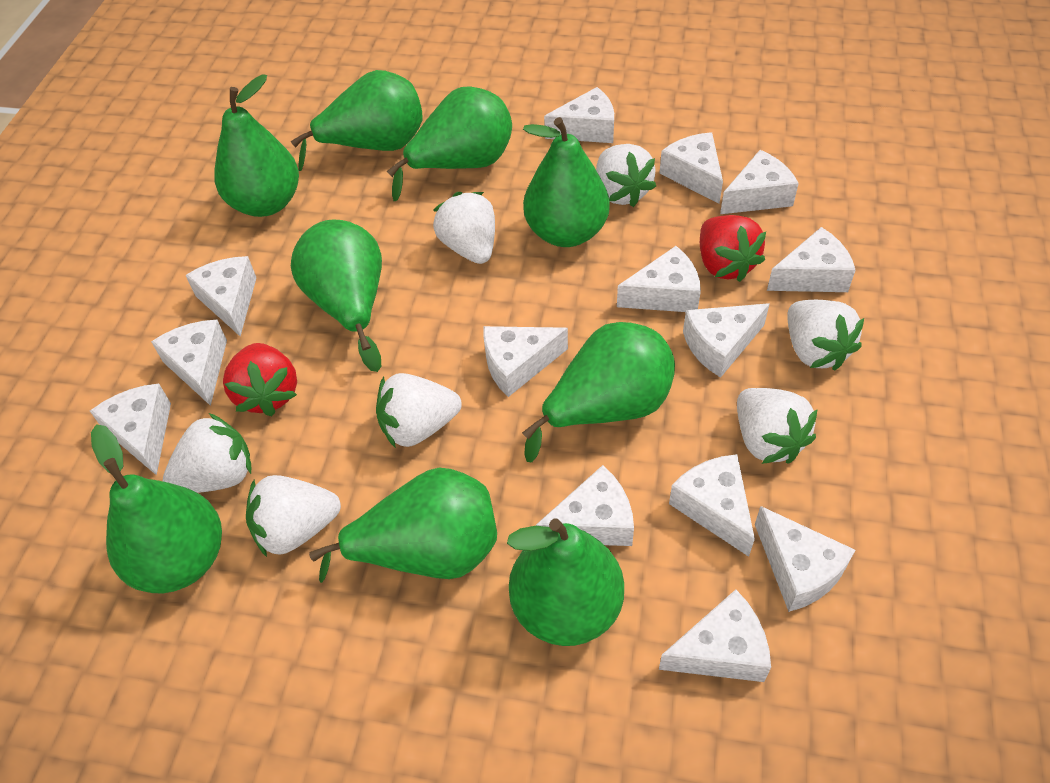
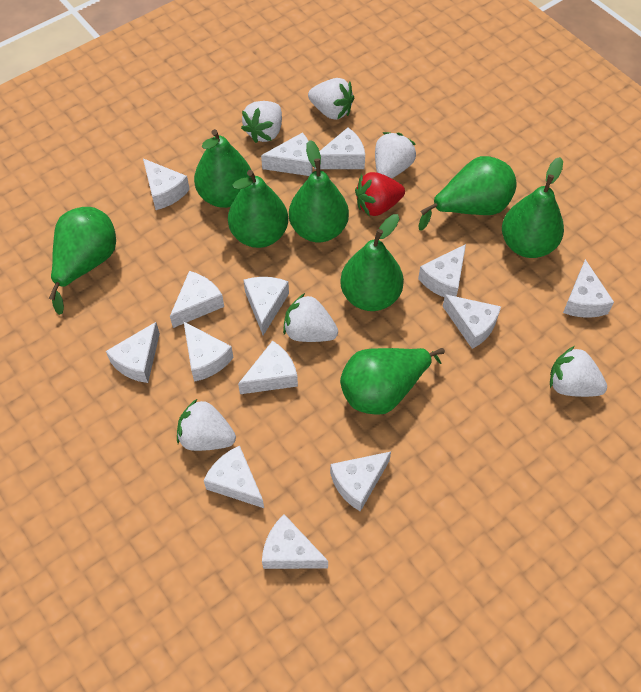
green pear: 9 -> 8
red strawberry: 2 -> 1
white strawberry: 7 -> 6

